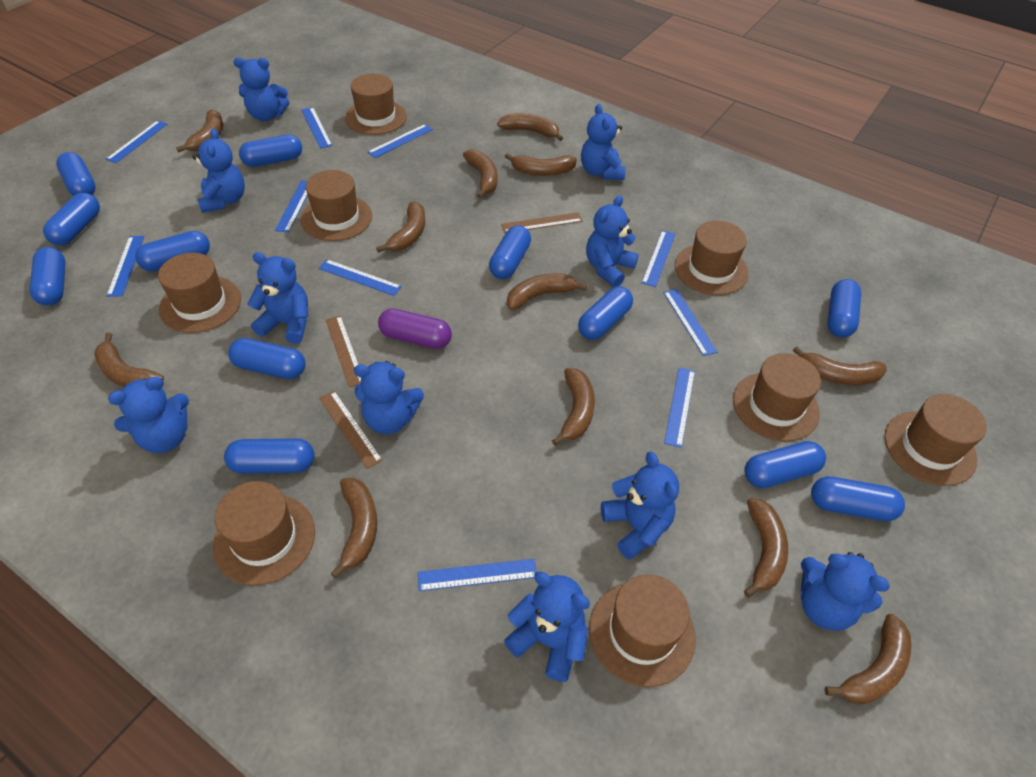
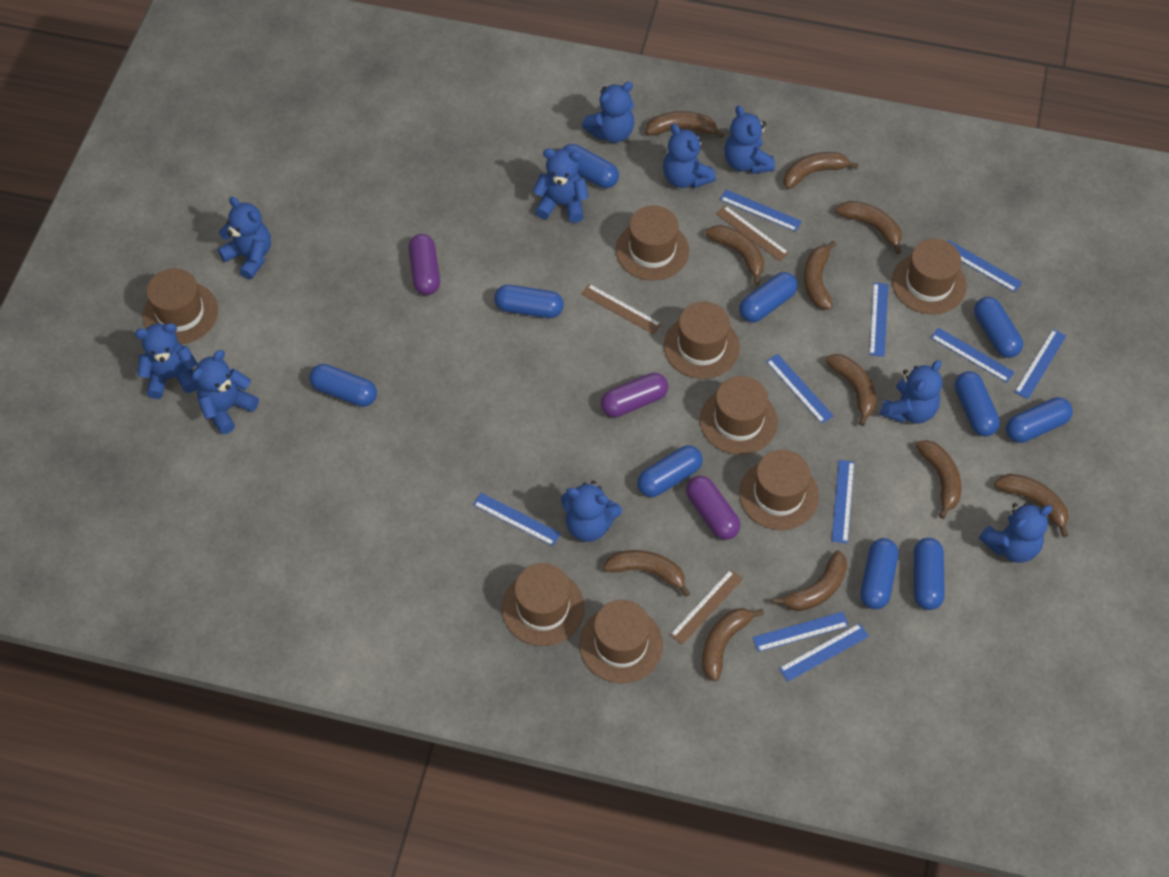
blue capsule: 12 -> 10
brown banana: 12 -> 11
purple capsule: 1 -> 3

